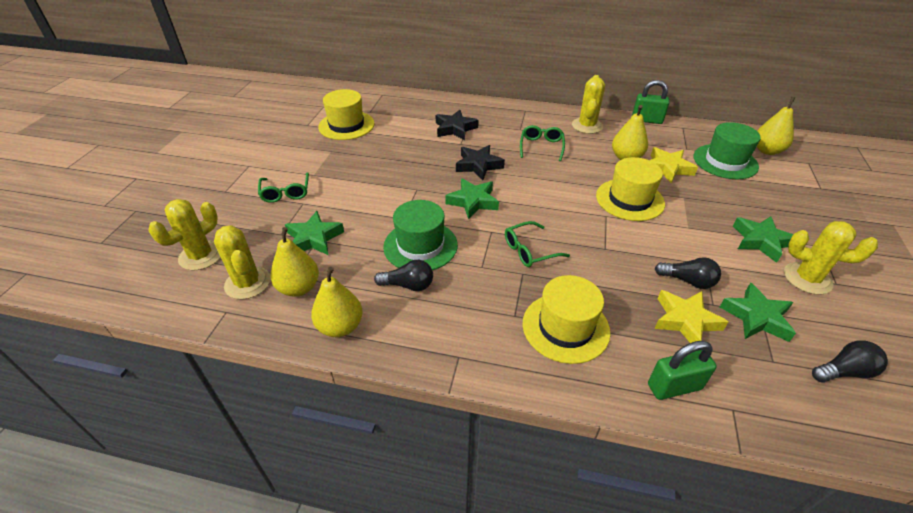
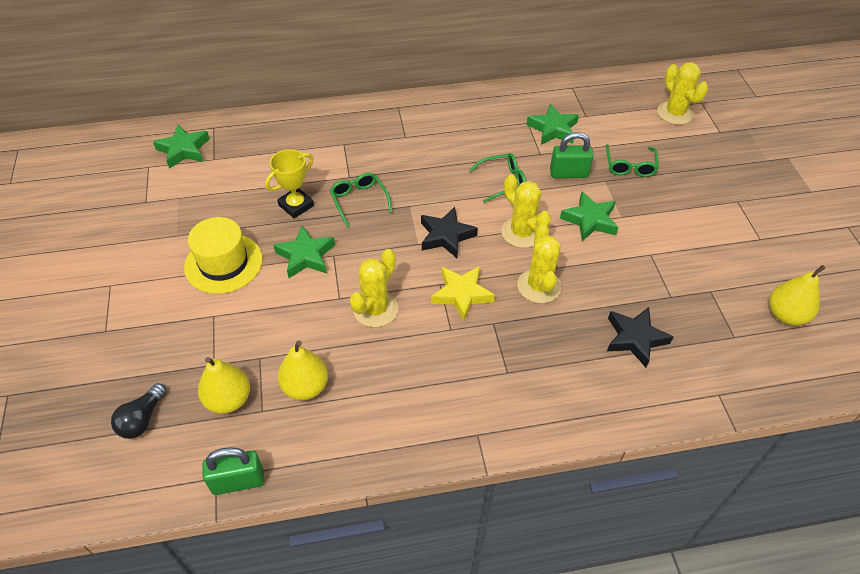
black light bulb: 3 -> 1
green hat: 2 -> 0
yellow hat: 3 -> 1
yellow pear: 4 -> 3
yellow star: 2 -> 1
yellow trophy: 0 -> 1

